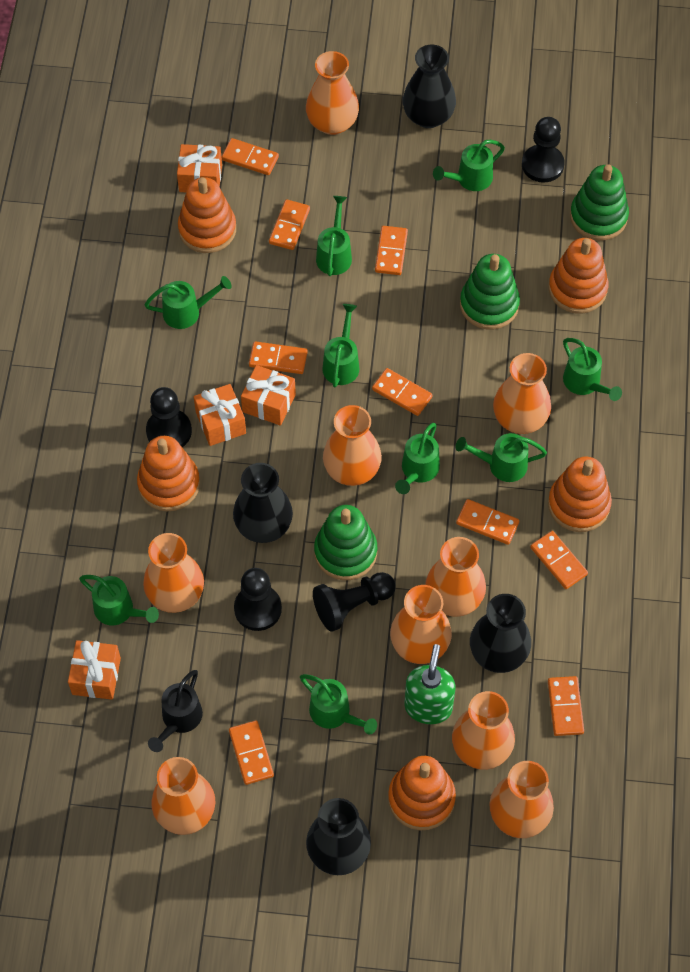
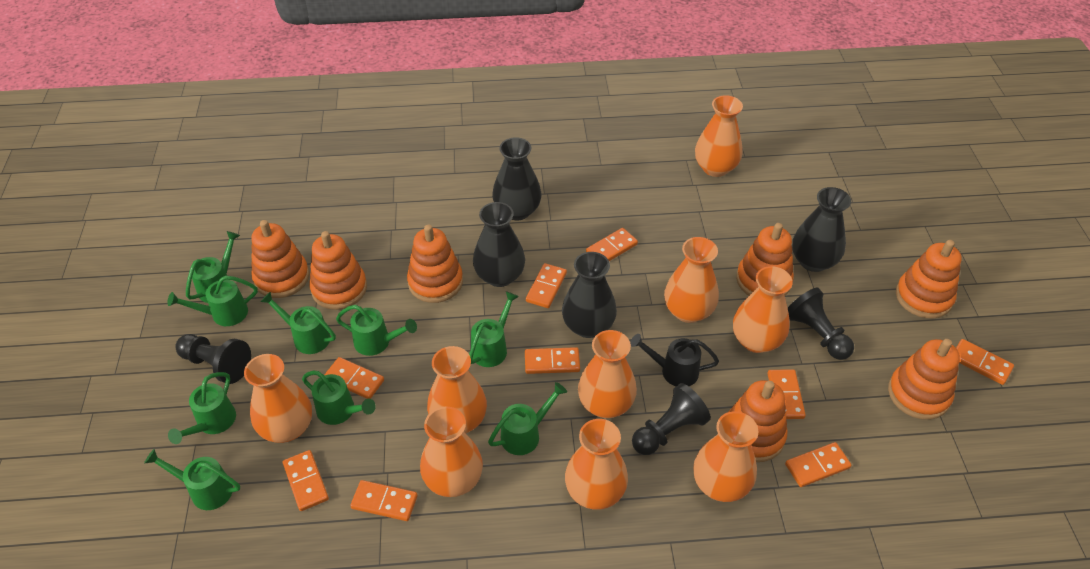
black pawn: 4 -> 3
green soap dispenser: 1 -> 0
green stacking toy: 3 -> 0
orange gift: 4 -> 0
orange stacking toy: 5 -> 7

